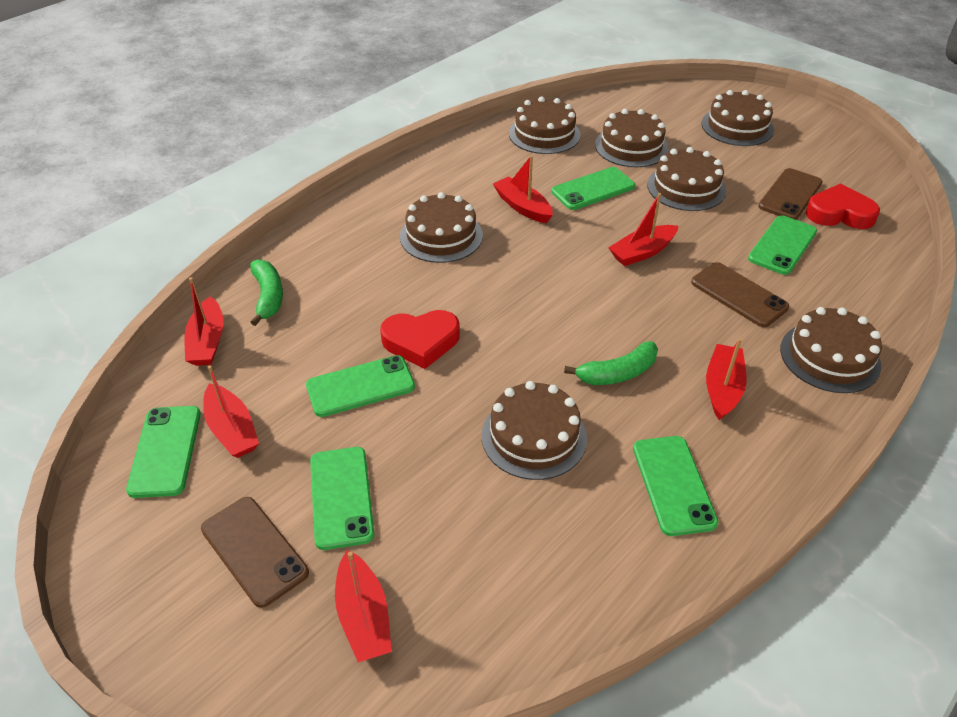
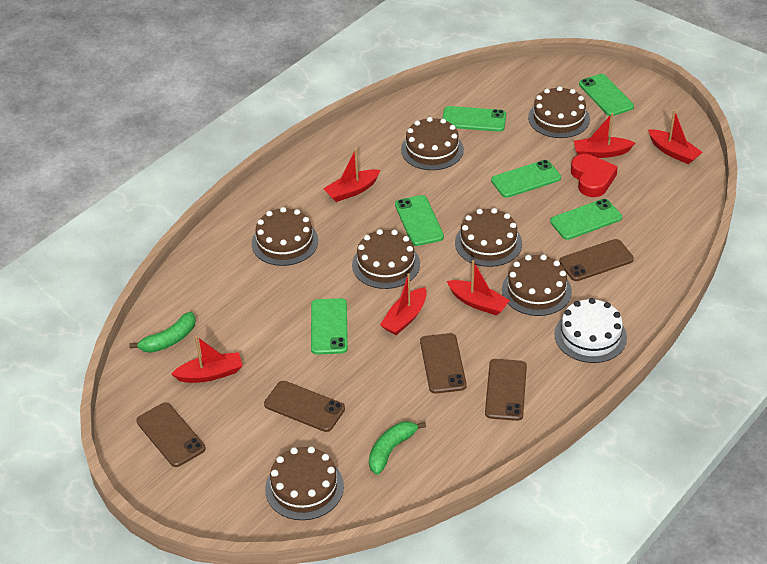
brown phone: 3 -> 5
red heart: 2 -> 1
white cake: 0 -> 1

